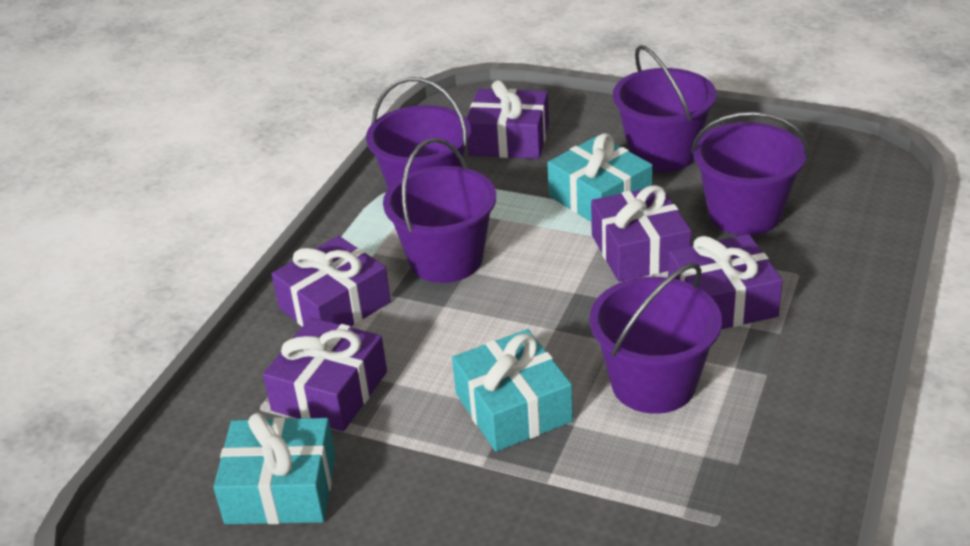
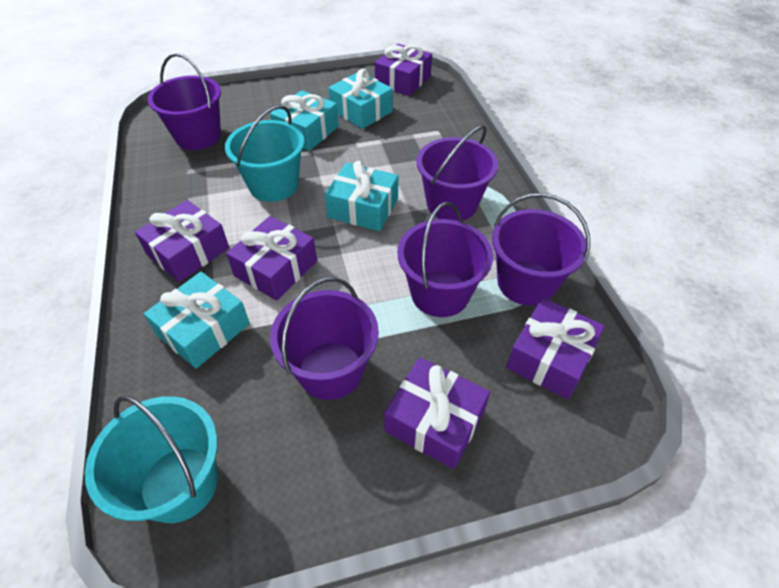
turquoise bucket: 0 -> 2
turquoise gift: 3 -> 4

